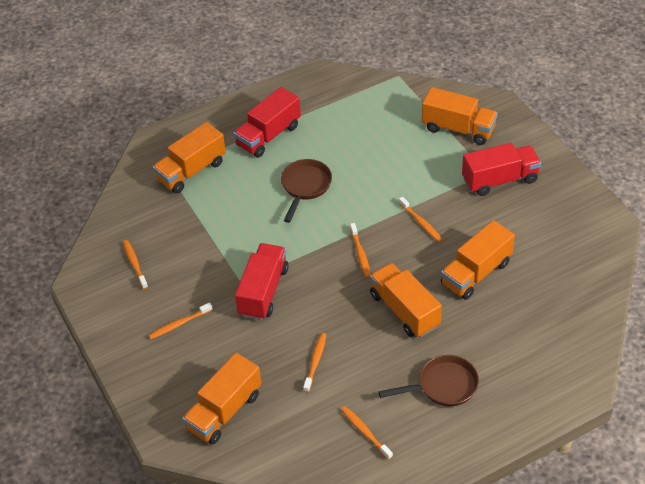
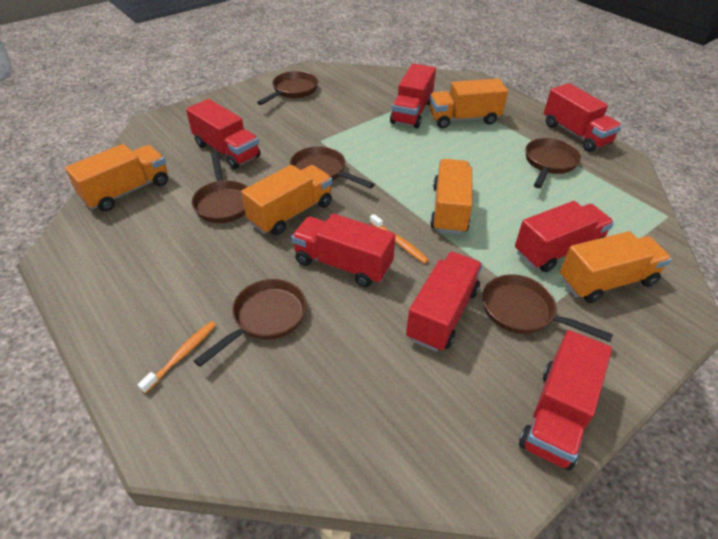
brown pan: 2 -> 6
orange toothbrush: 6 -> 2
red truck: 3 -> 7

